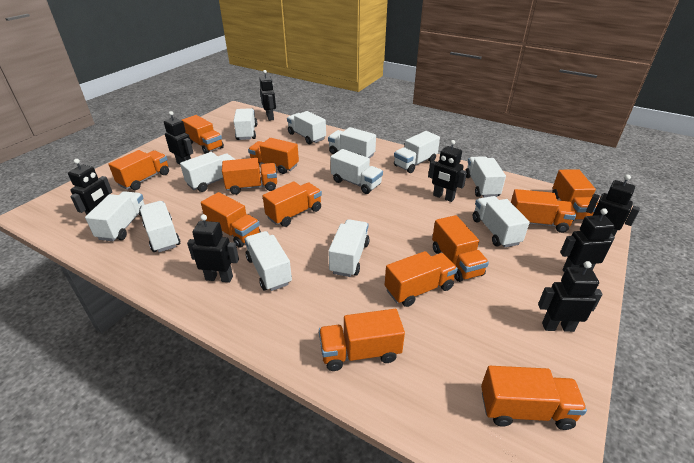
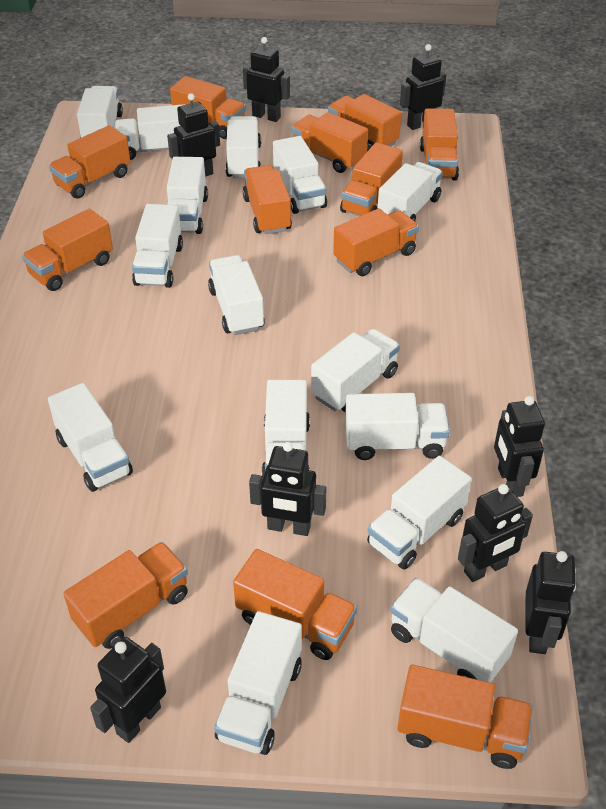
white truck: 12 -> 15

